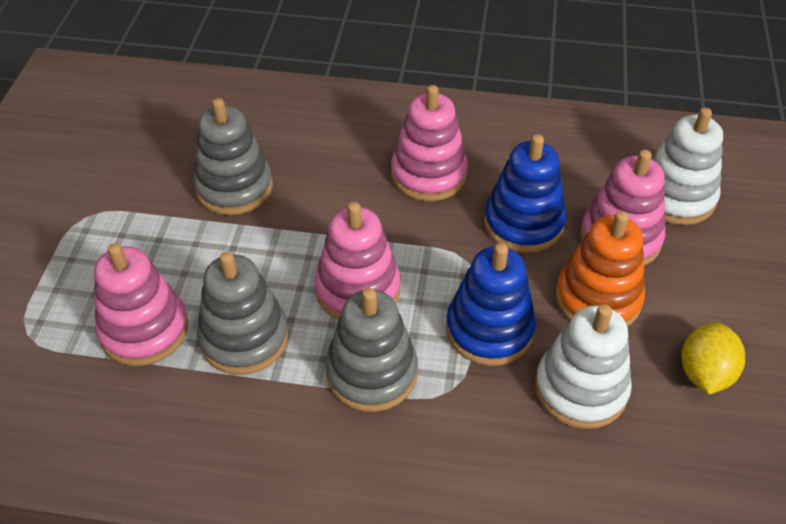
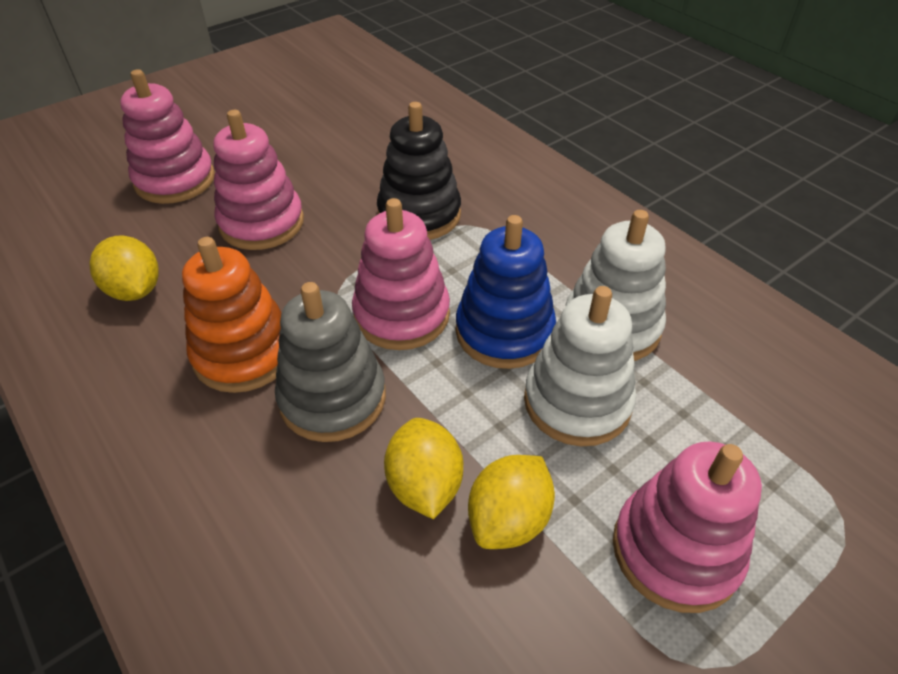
black stacking toy: 0 -> 1
blue stacking toy: 2 -> 1
grey stacking toy: 3 -> 1
yellow lemon: 1 -> 3

